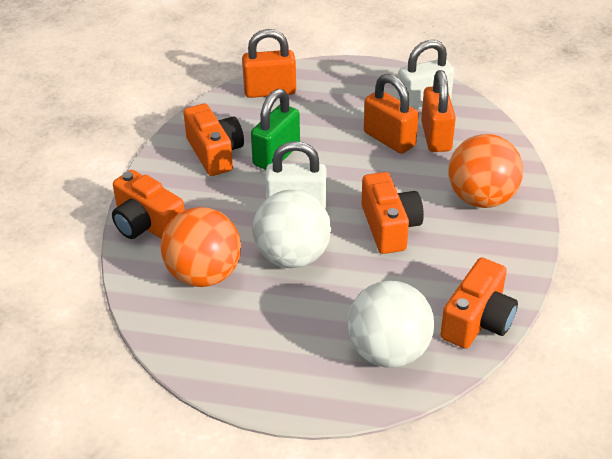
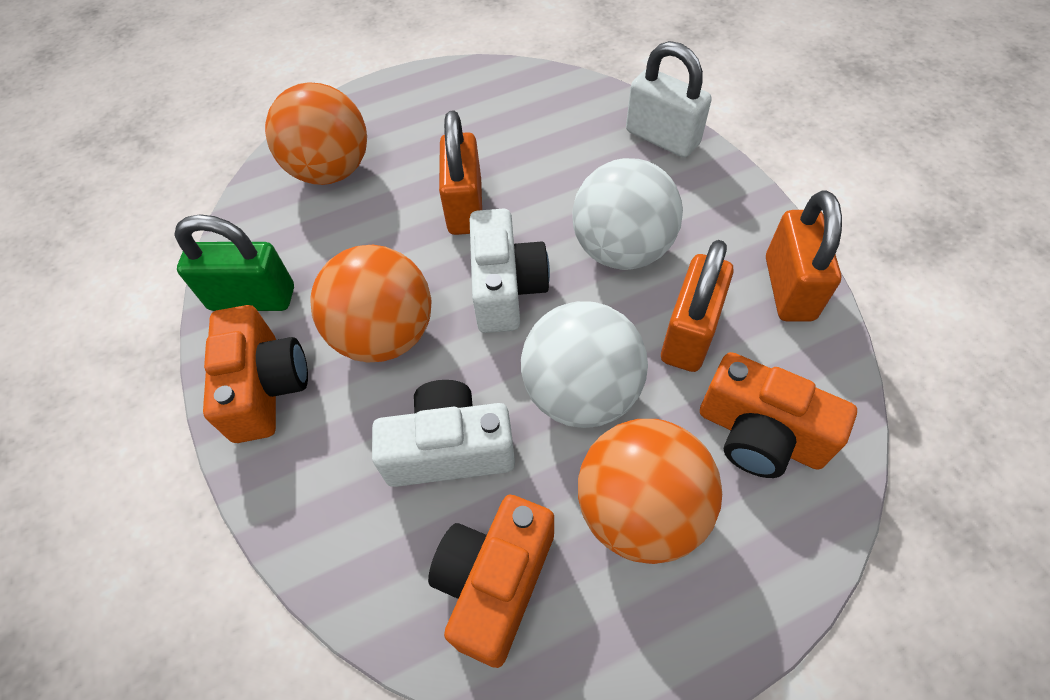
orange ball: 2 -> 3
orange camera: 4 -> 3
white camera: 0 -> 2
white padlock: 2 -> 1

